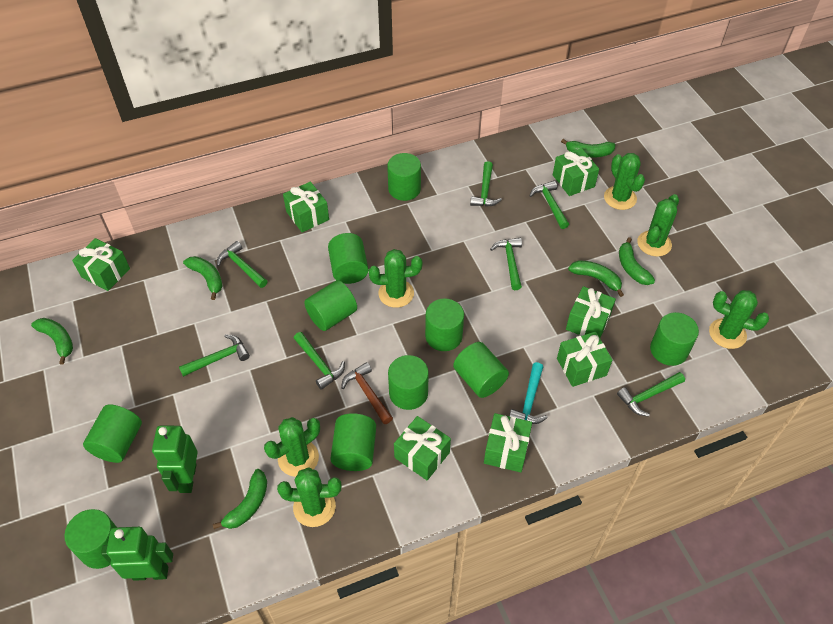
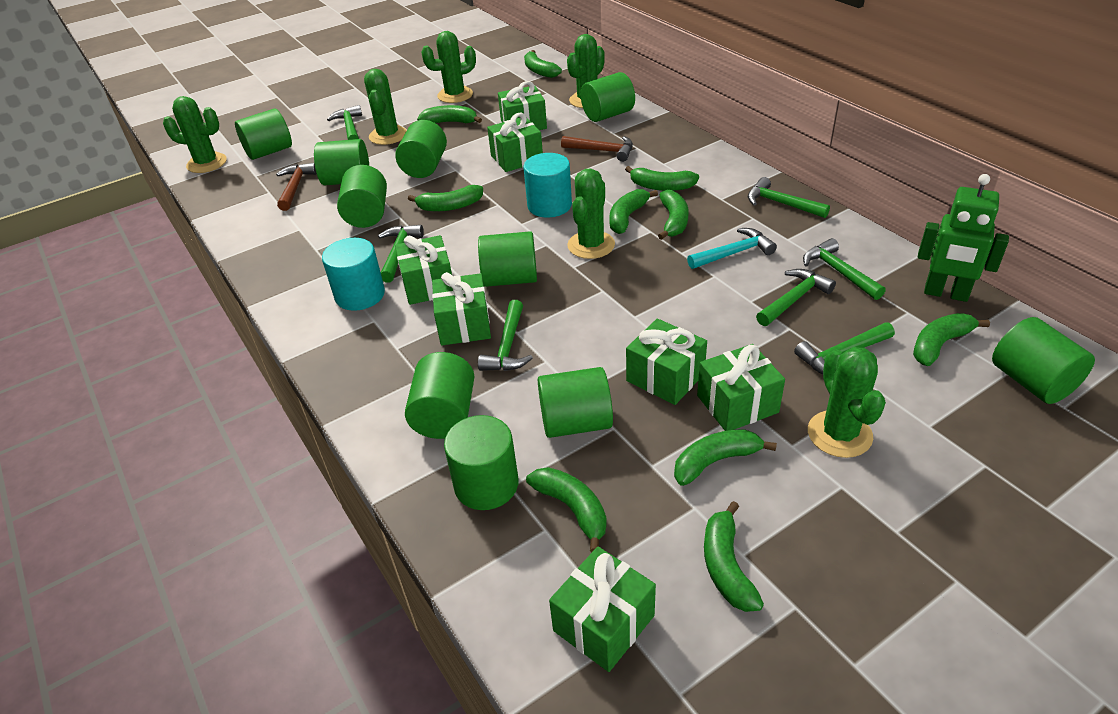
brown hammer: 1 -> 2
green banana: 6 -> 10
green robot: 2 -> 1
turquoise cylinder: 0 -> 2

